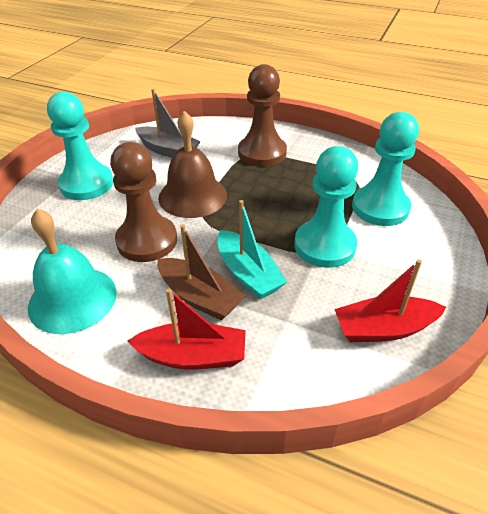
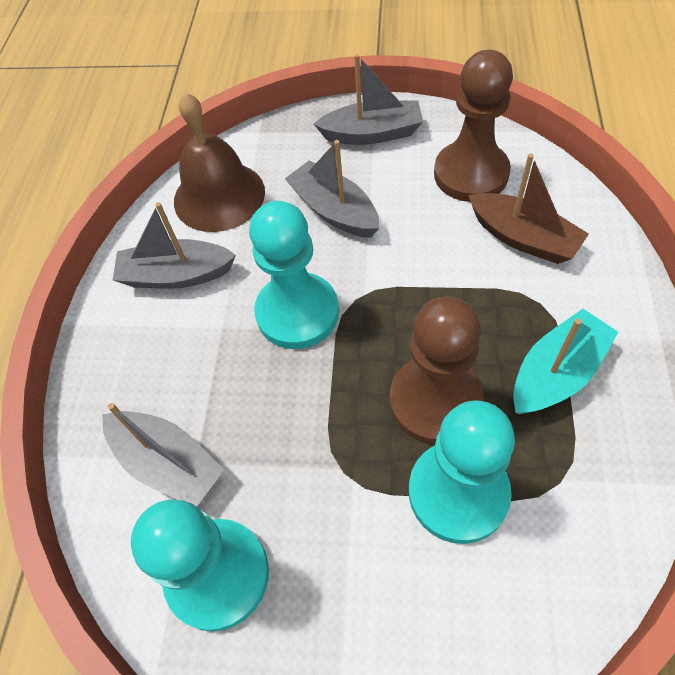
grey boat: 1 -> 4
red boat: 2 -> 0
turquoise bell: 1 -> 0

